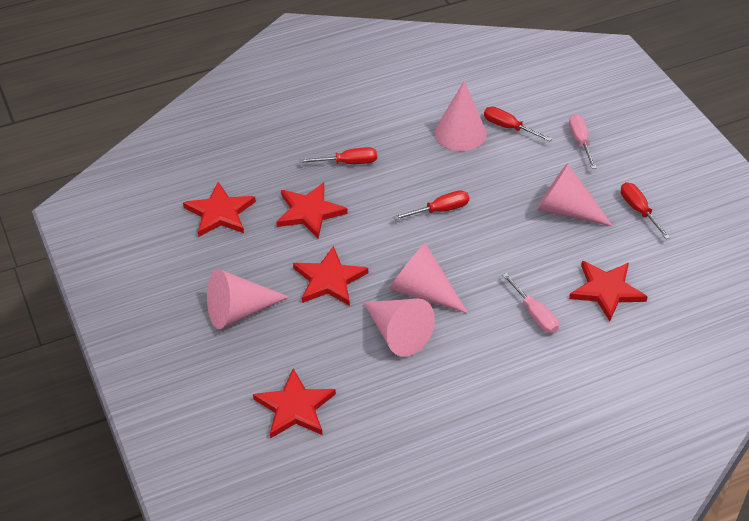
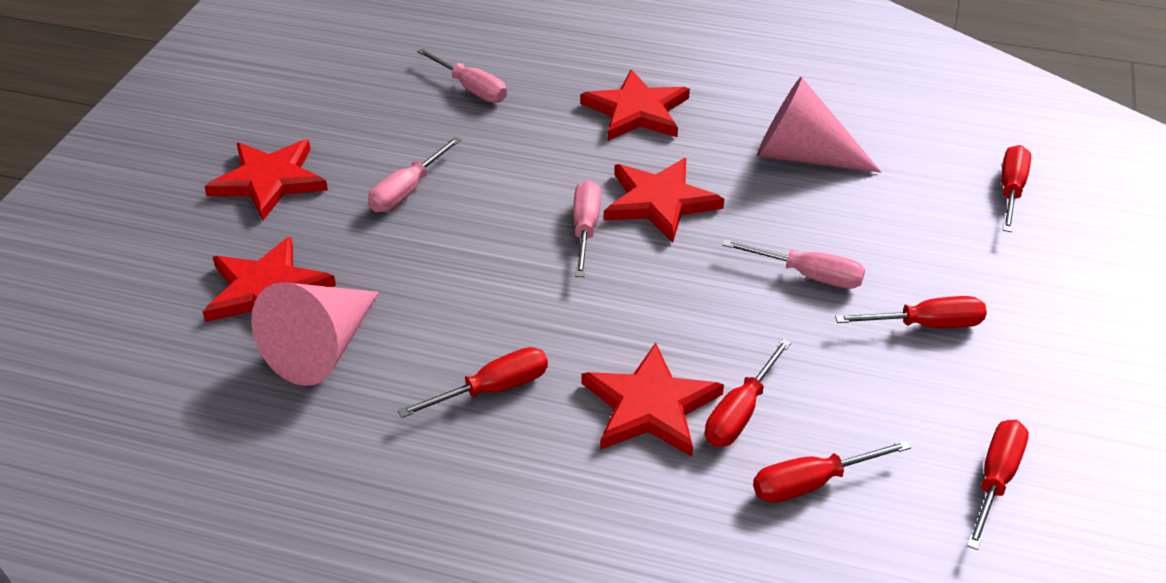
pink cone: 5 -> 2
pink screwdriver: 2 -> 4
red screwdriver: 4 -> 6

